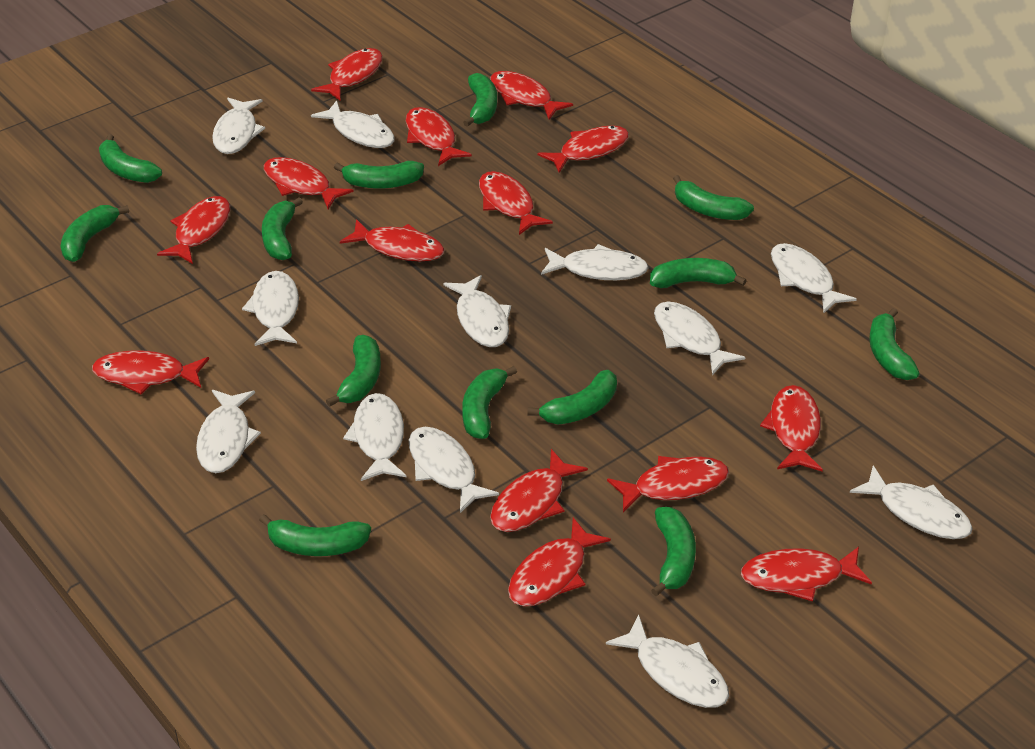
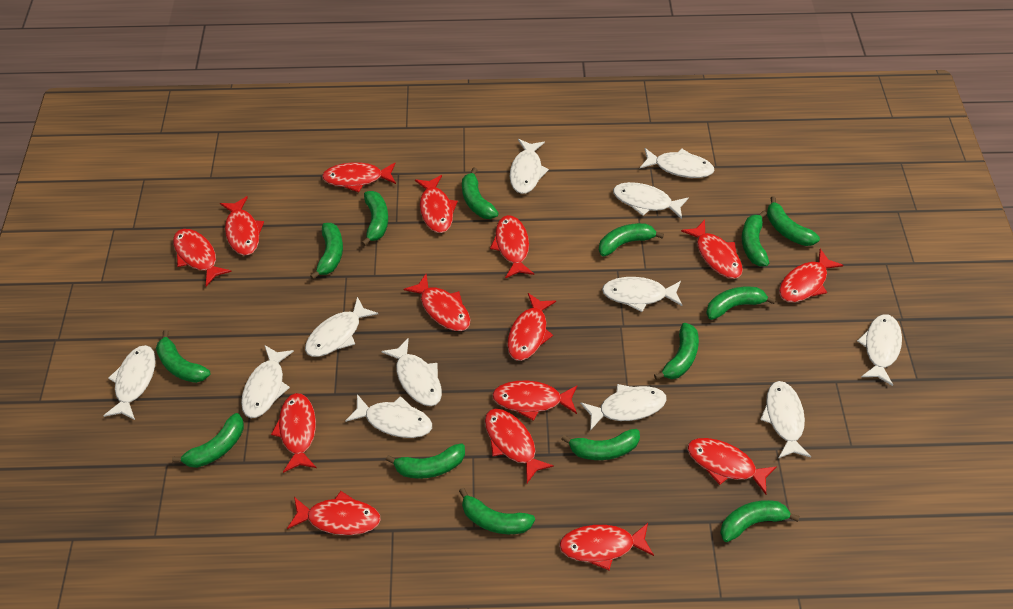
green banana: 13 -> 14
red fish: 14 -> 15

